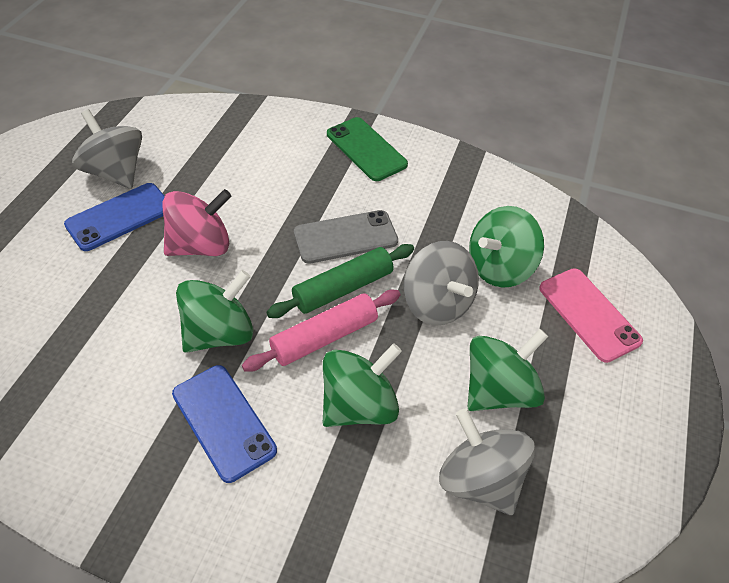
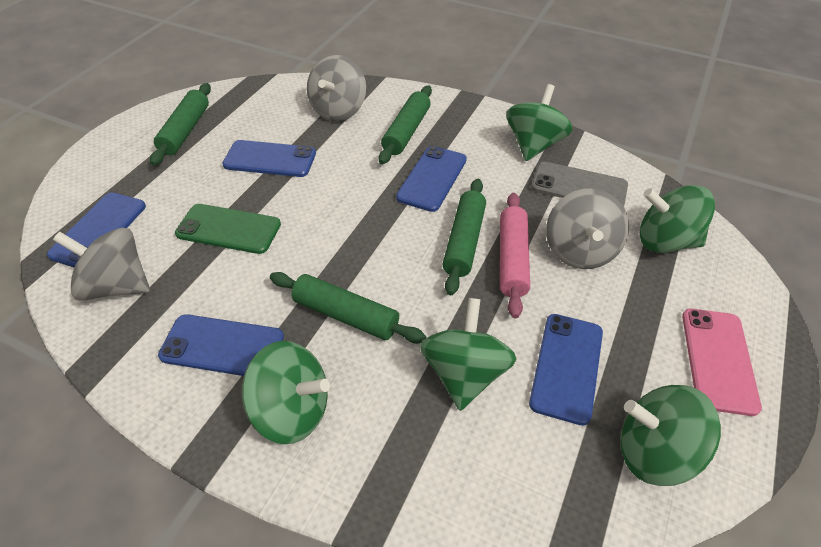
blue phone: 2 -> 5
green rolling pin: 1 -> 4
green spinning top: 4 -> 5
pink spinning top: 1 -> 0

